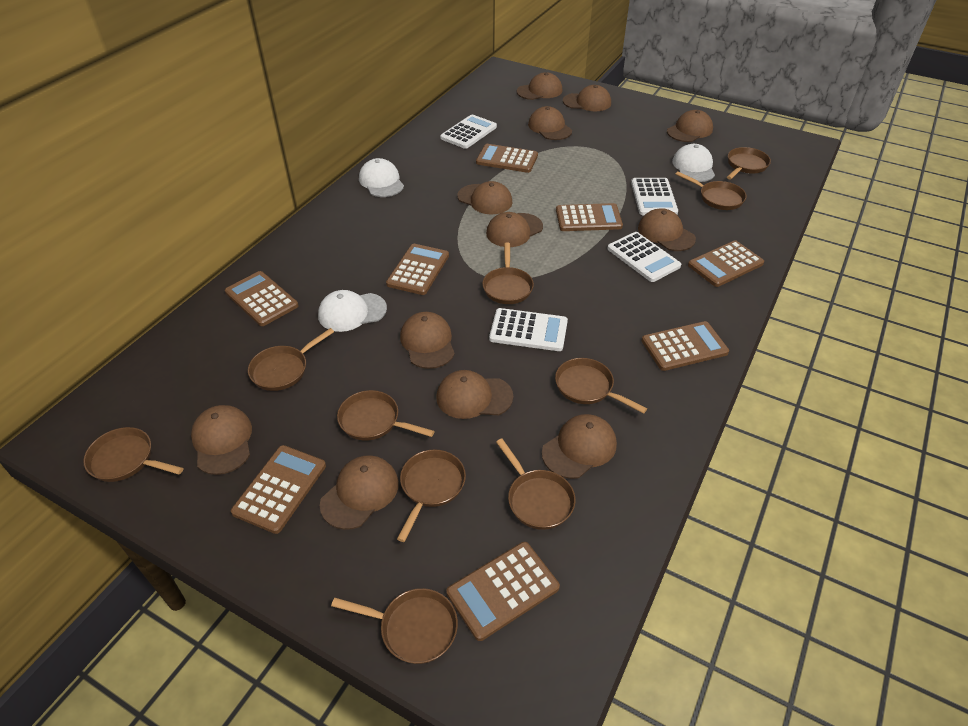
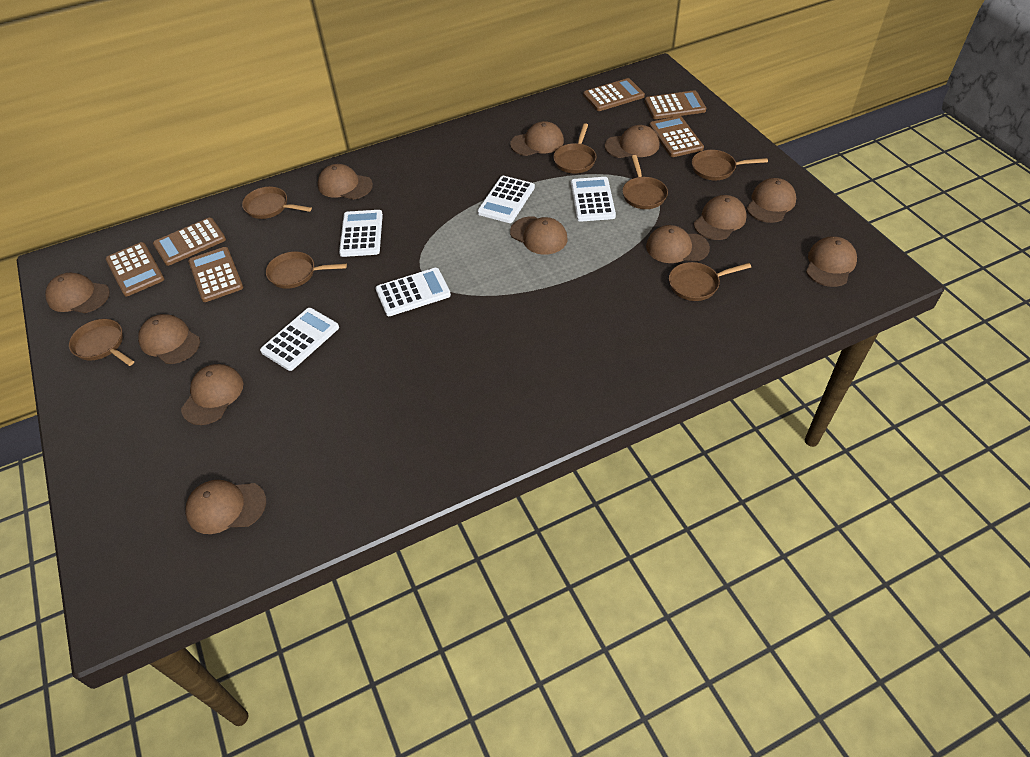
brown calculator: 8 -> 6
brown pan: 10 -> 7
white calculator: 4 -> 5
white cap: 3 -> 0

